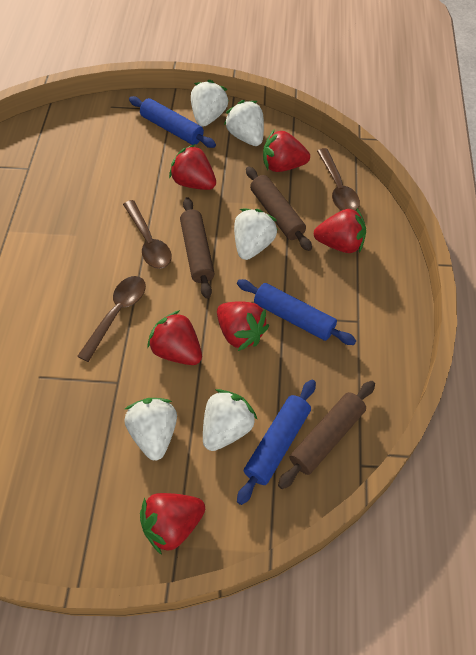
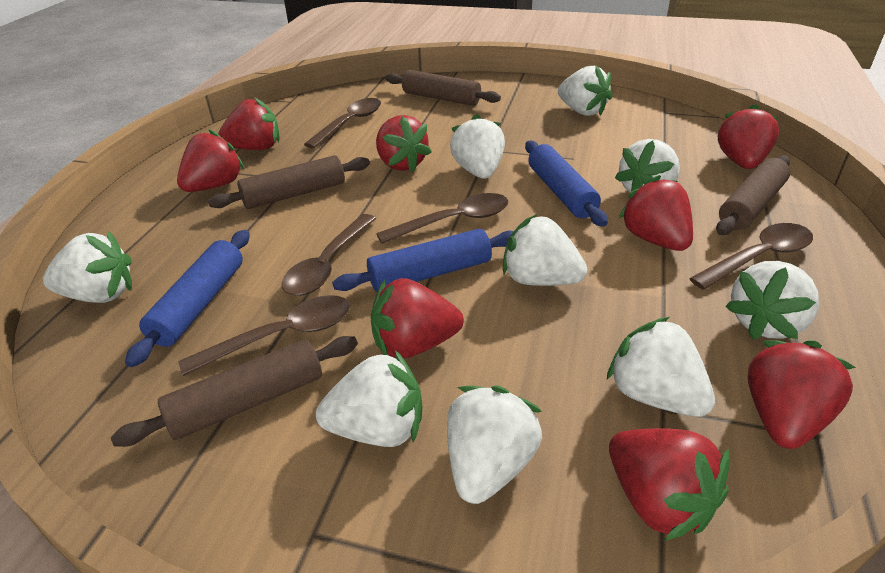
brown rolling pin: 3 -> 4
brown spoon: 3 -> 5
red strawberry: 6 -> 8
white strawberry: 5 -> 9

